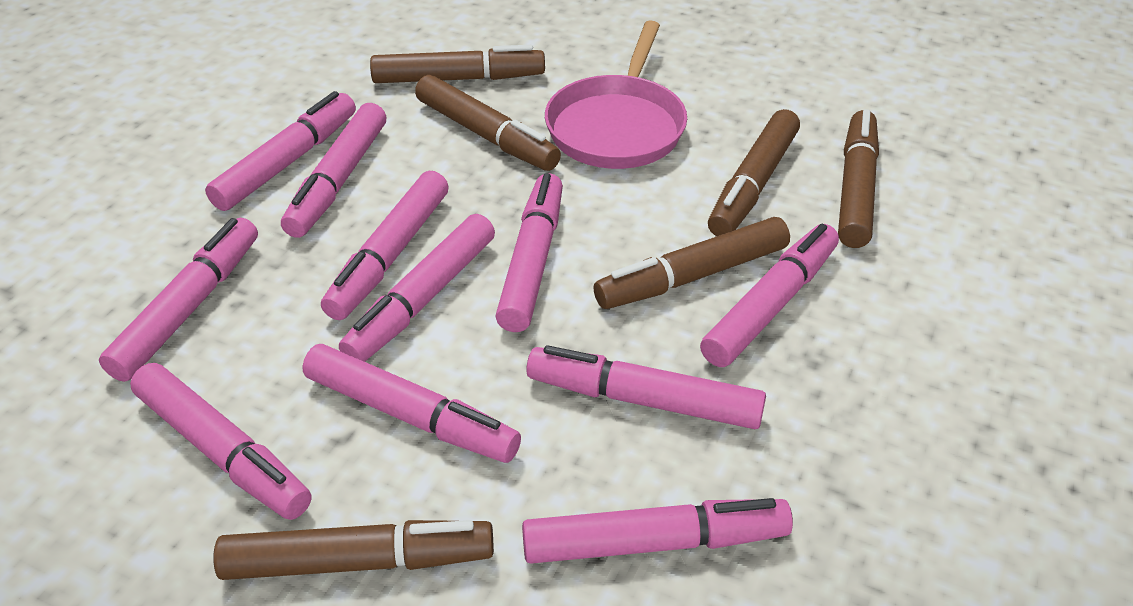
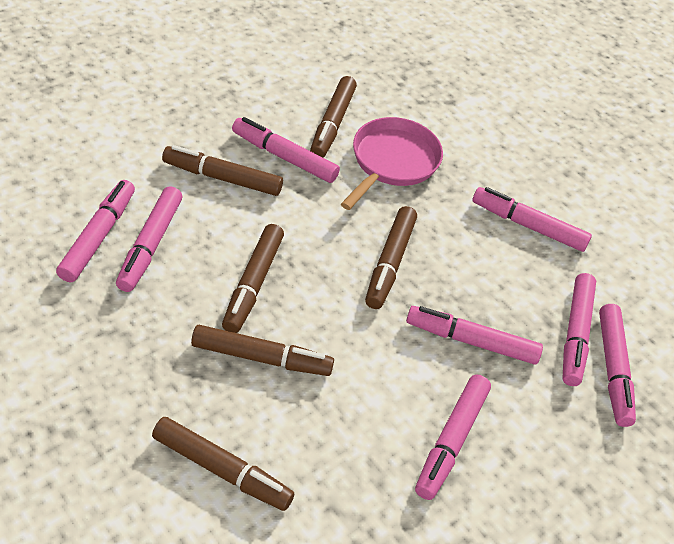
pink marker: 11 -> 8

